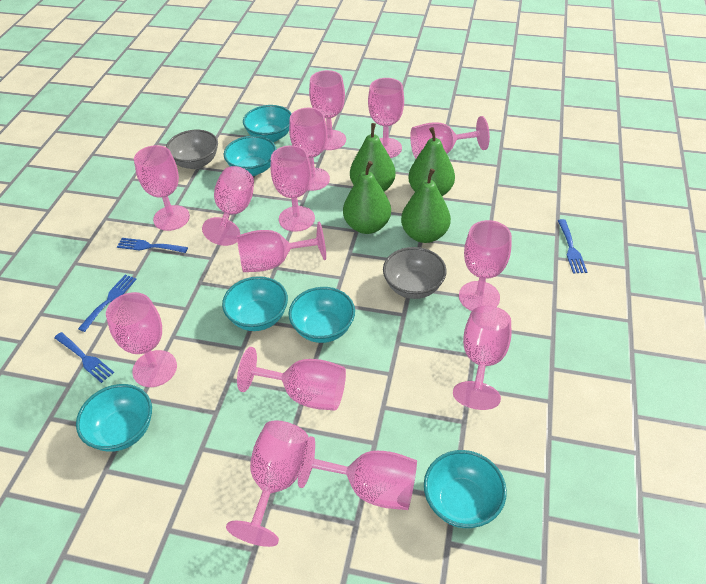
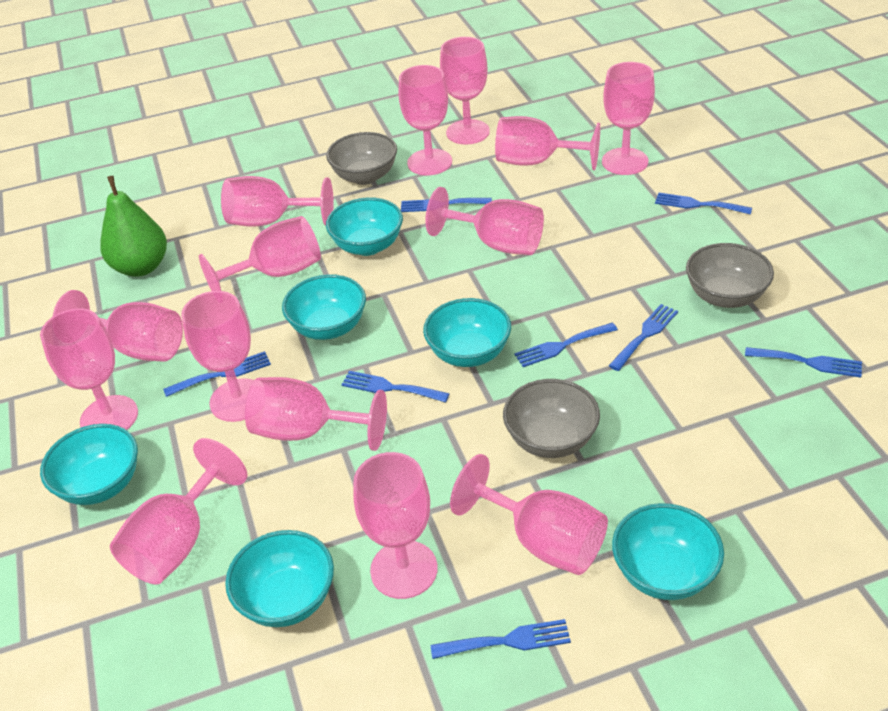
blue fork: 4 -> 8
green pear: 4 -> 1
grey bowl: 2 -> 3

